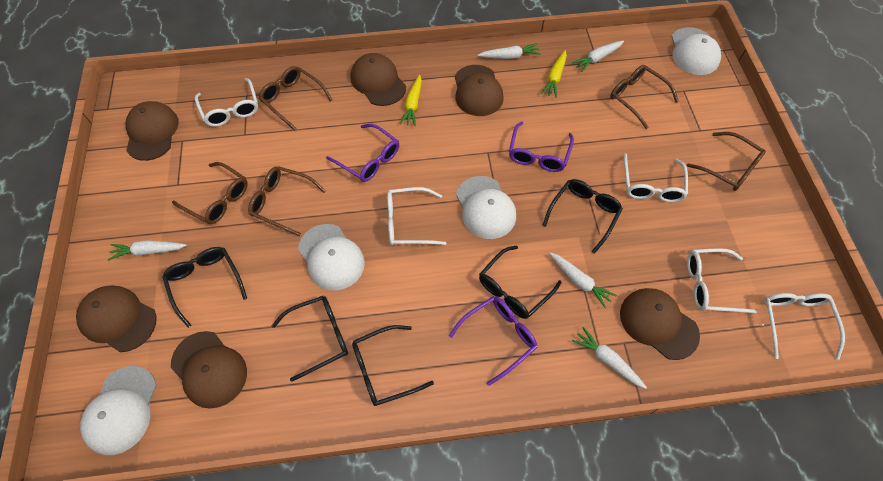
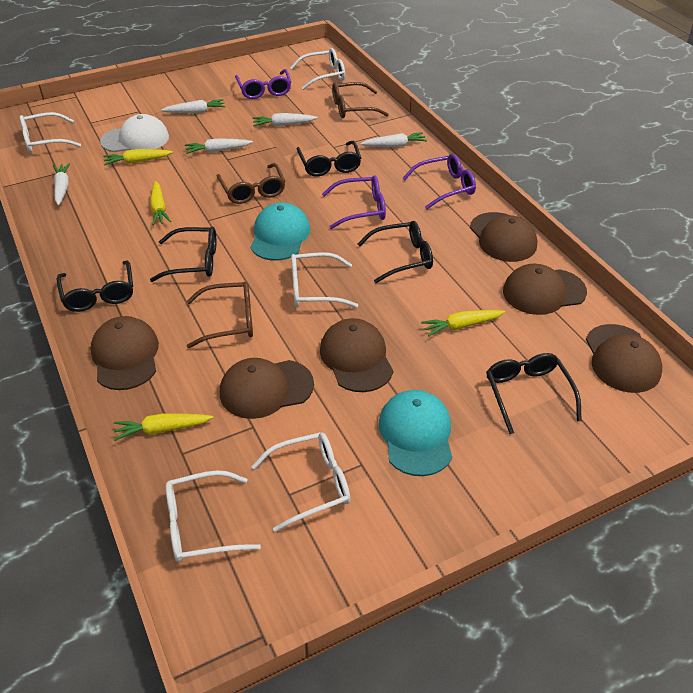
brown glasses: 5 -> 3
turquoise cap: 0 -> 2
white cap: 4 -> 1
yellow carrot: 2 -> 4

